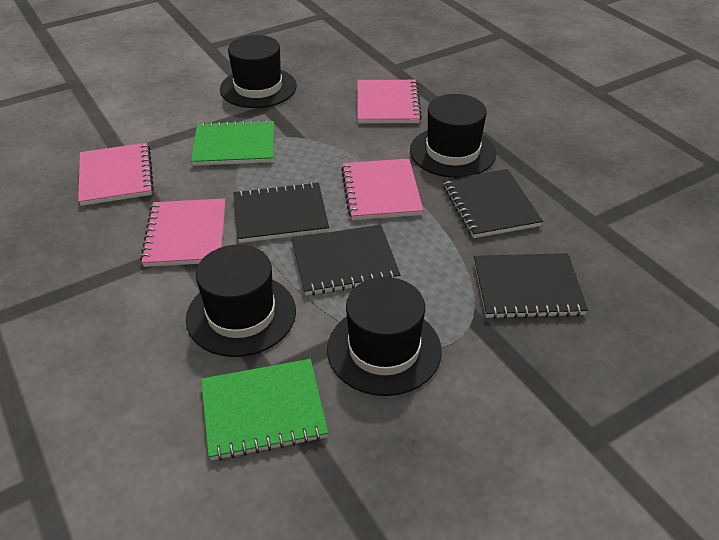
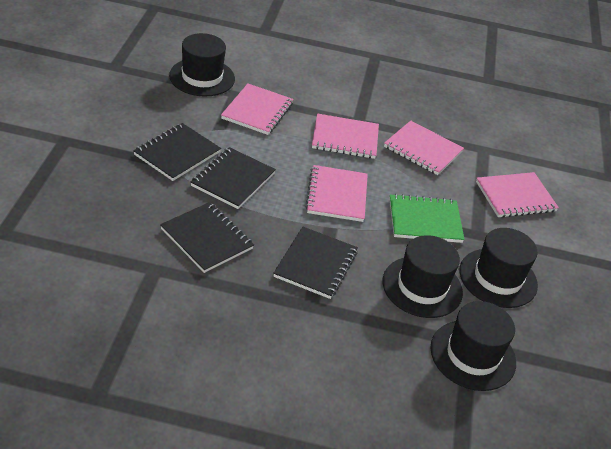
green notebook: 2 -> 1
pink notebook: 4 -> 5

